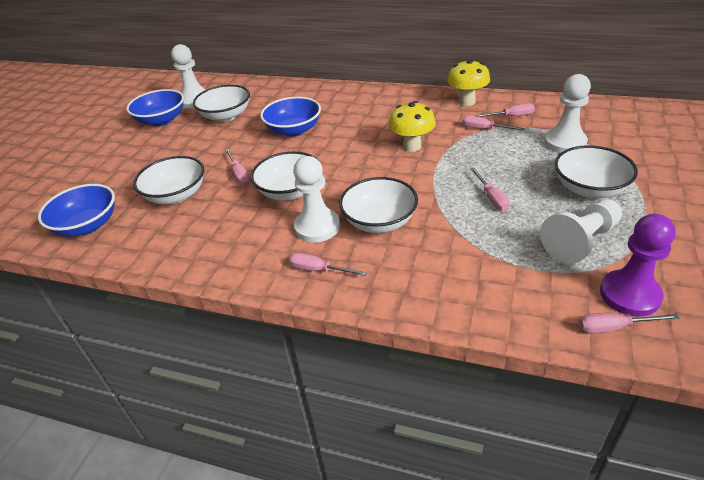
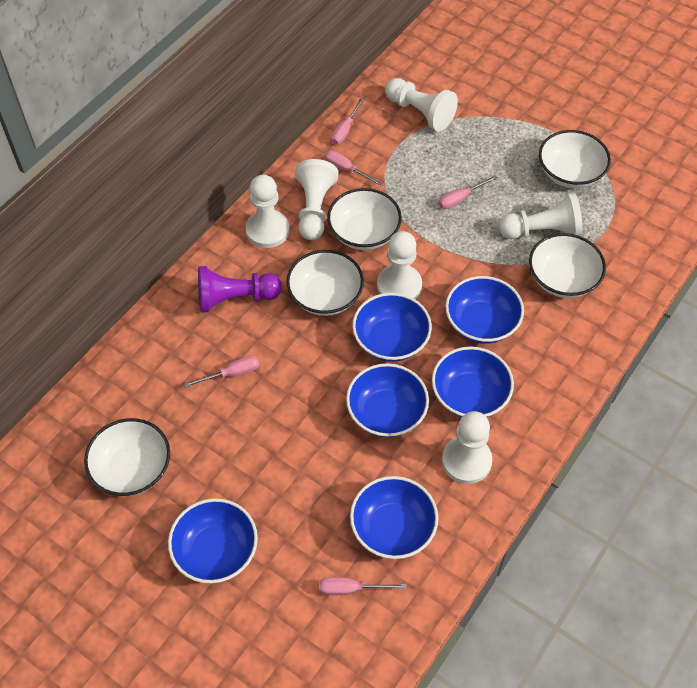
blue bowl: 3 -> 6
pink screwdriver: 6 -> 5
white pawn: 4 -> 6
yellow mushroom: 2 -> 0

